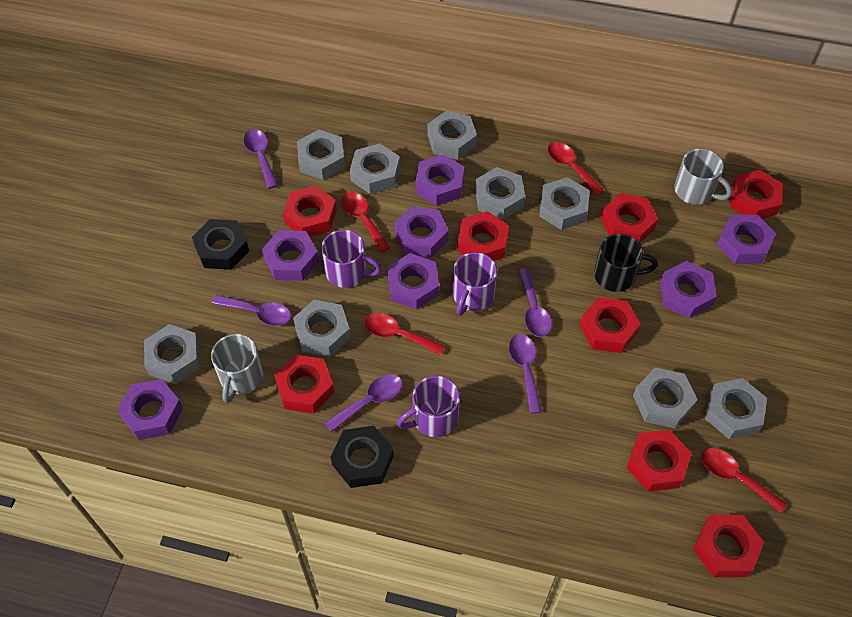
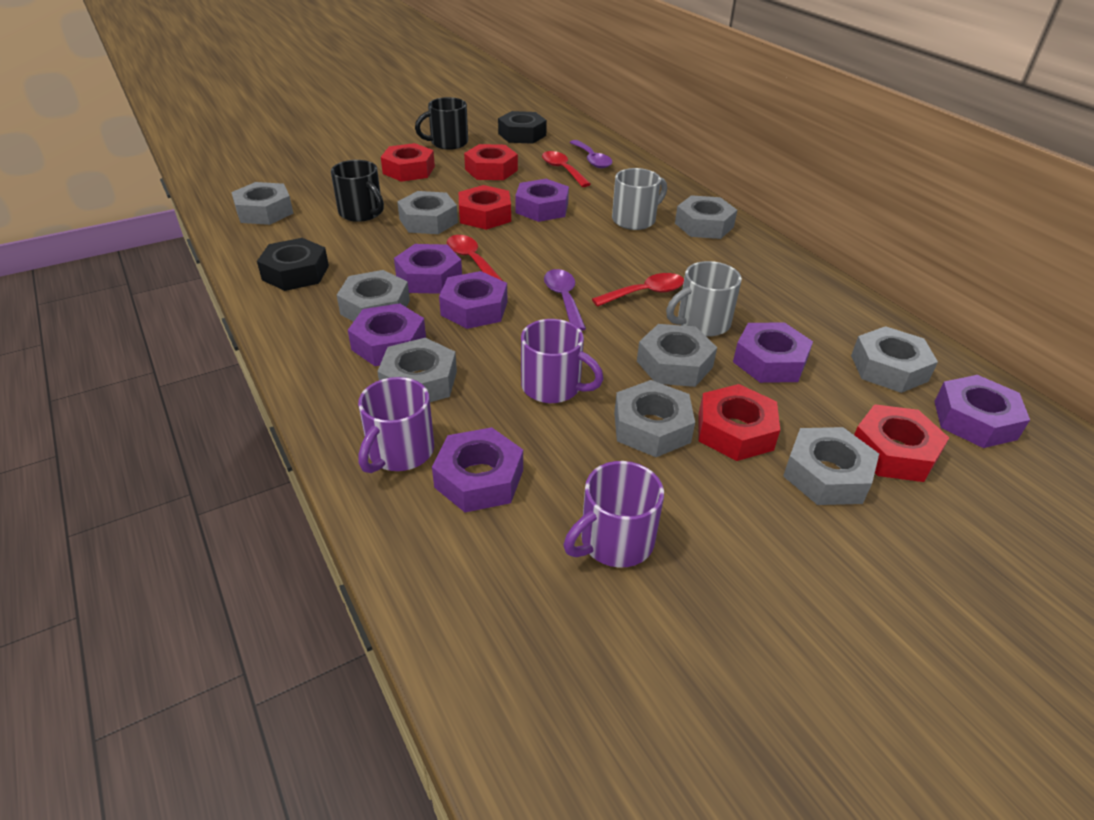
black mug: 1 -> 2
purple spoon: 5 -> 2
red nut: 8 -> 5
red spoon: 4 -> 3

